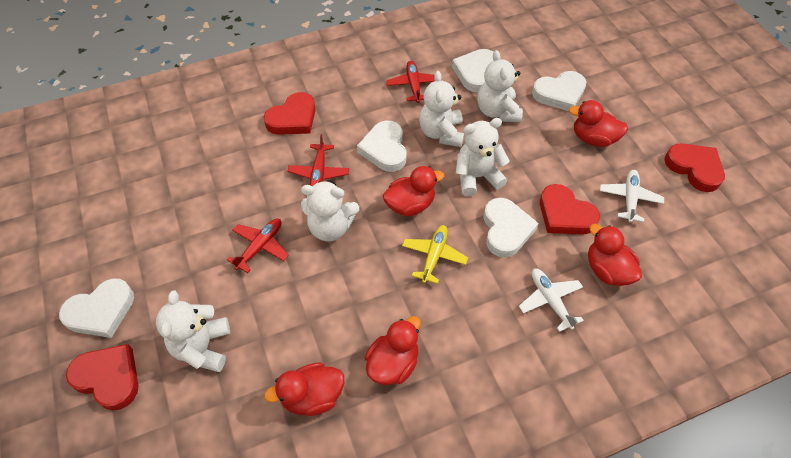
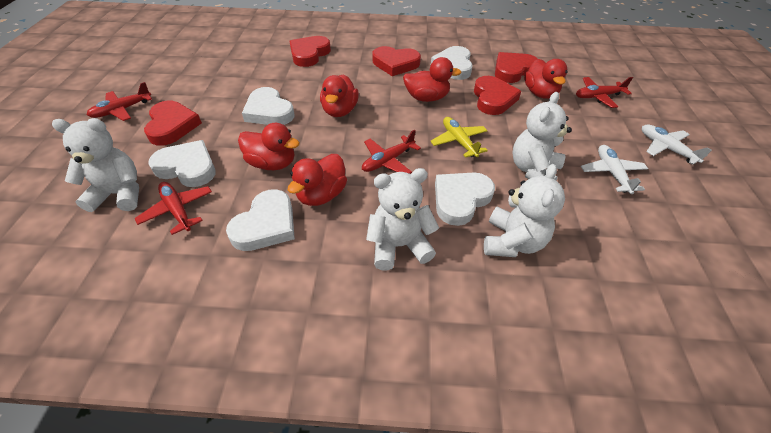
red heart: 4 -> 5
red plane: 3 -> 4
white teddy bear: 5 -> 4

